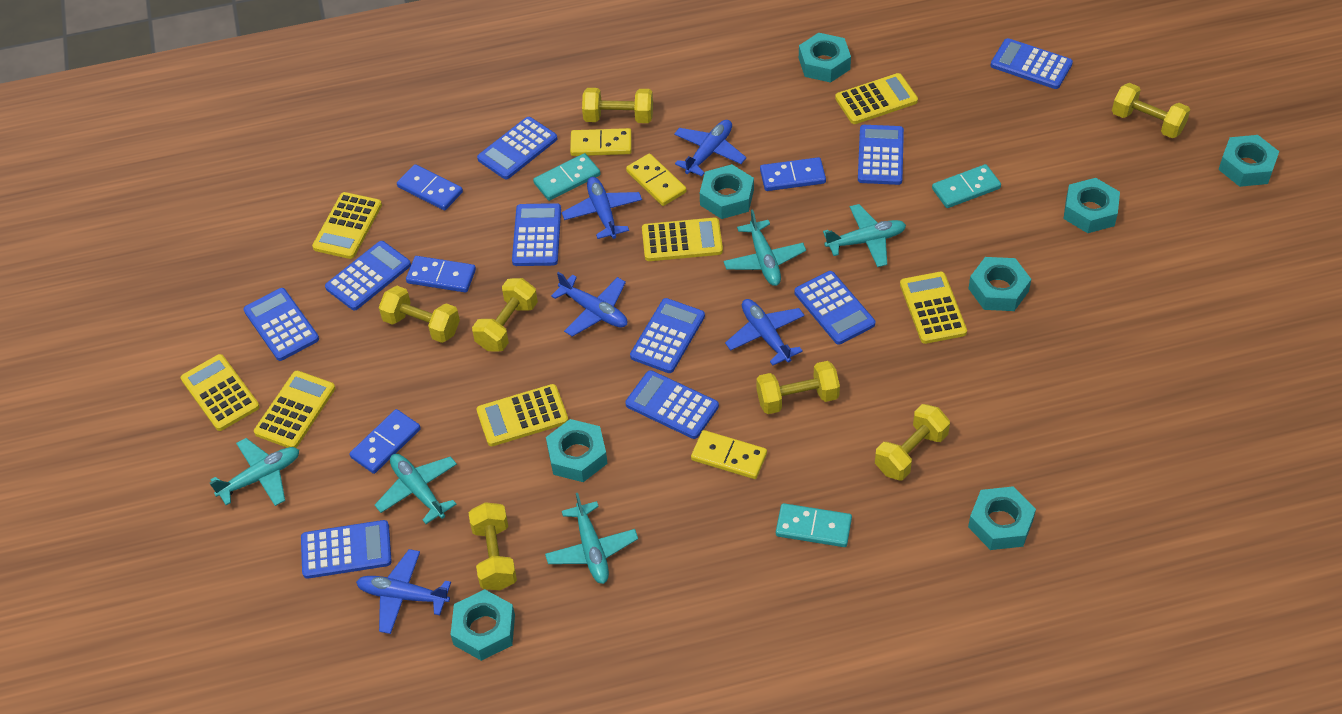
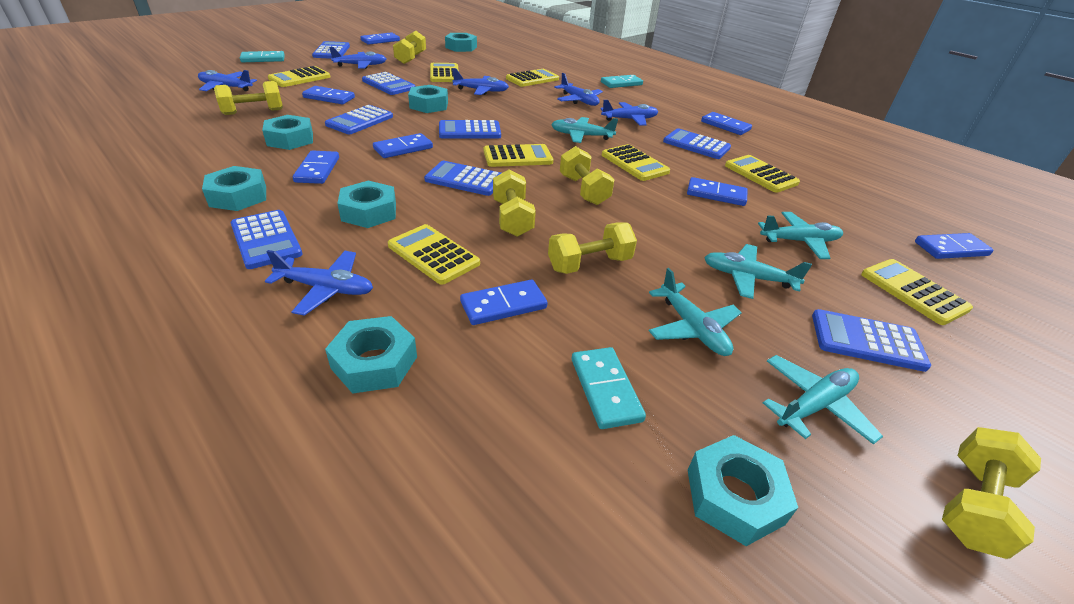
blue calculator: 10 -> 8
blue domino: 4 -> 8
blue plane: 5 -> 6
turquoise nut: 8 -> 7
yellow calculator: 7 -> 8
yellow domino: 3 -> 0
yellow dumbbell: 7 -> 6

